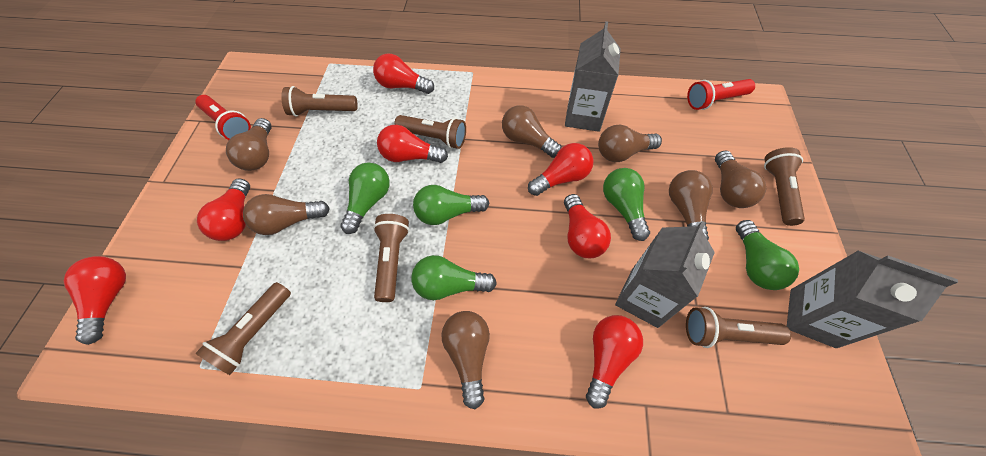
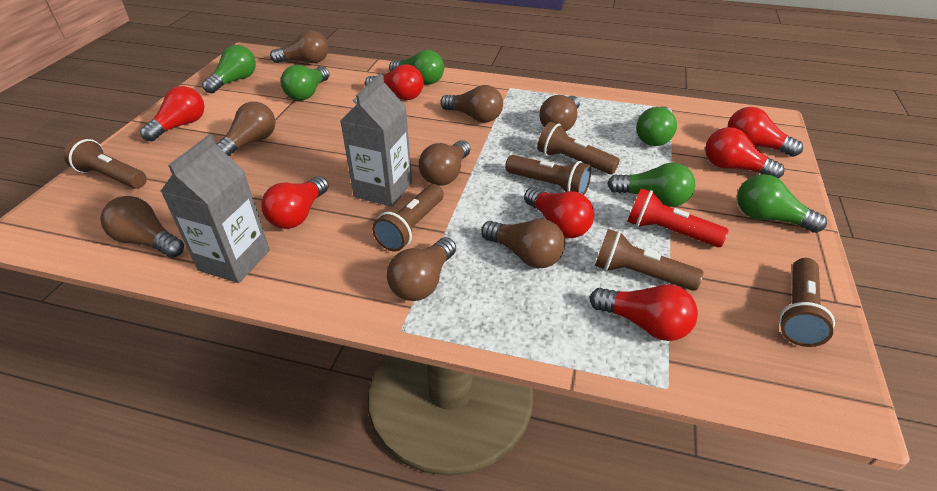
brown light bulb: 7 -> 8
green light bulb: 5 -> 6
grey carton: 3 -> 2
red flashlight: 2 -> 1

